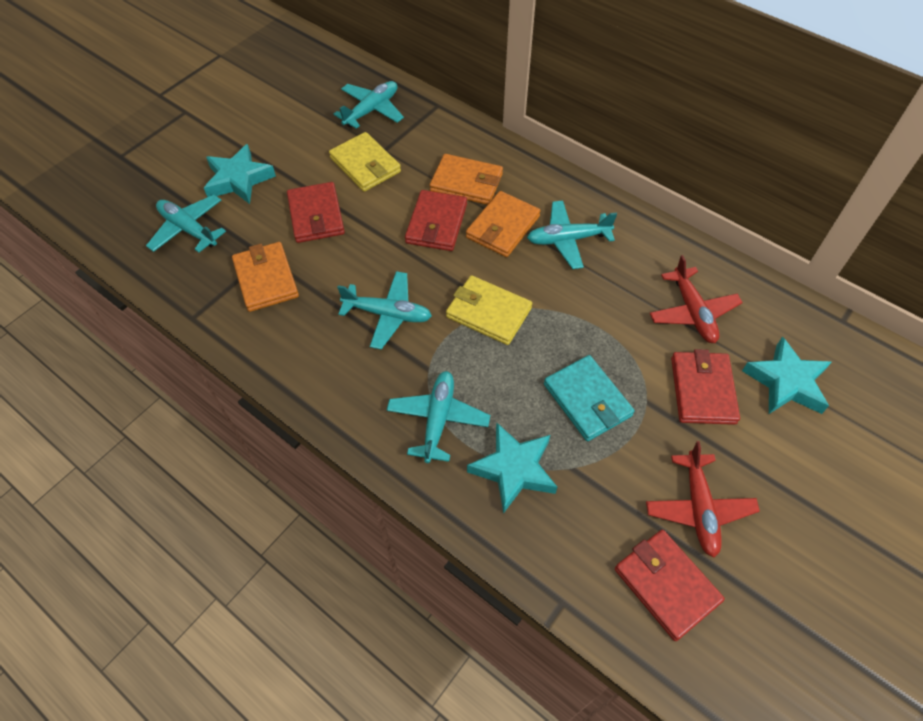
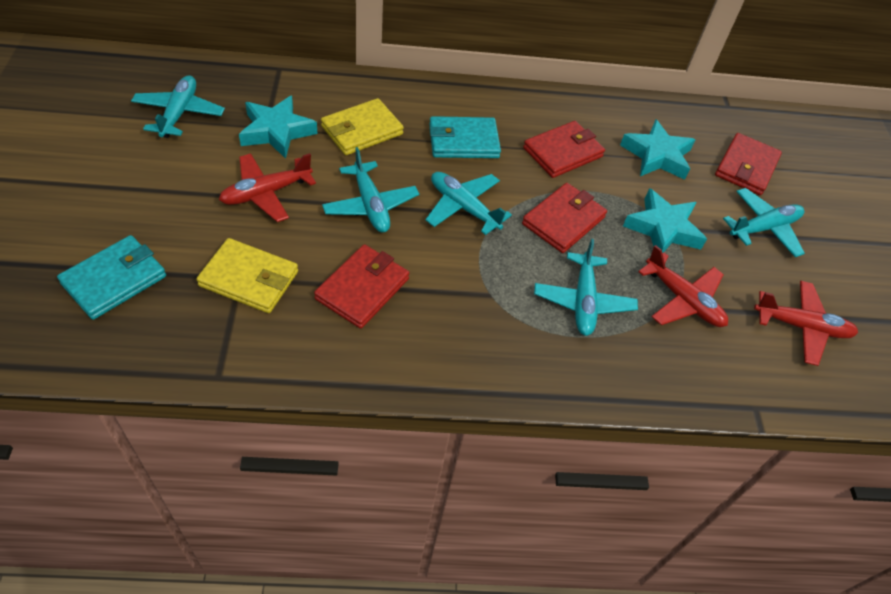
orange wallet: 3 -> 0
red plane: 2 -> 3
turquoise wallet: 1 -> 2

